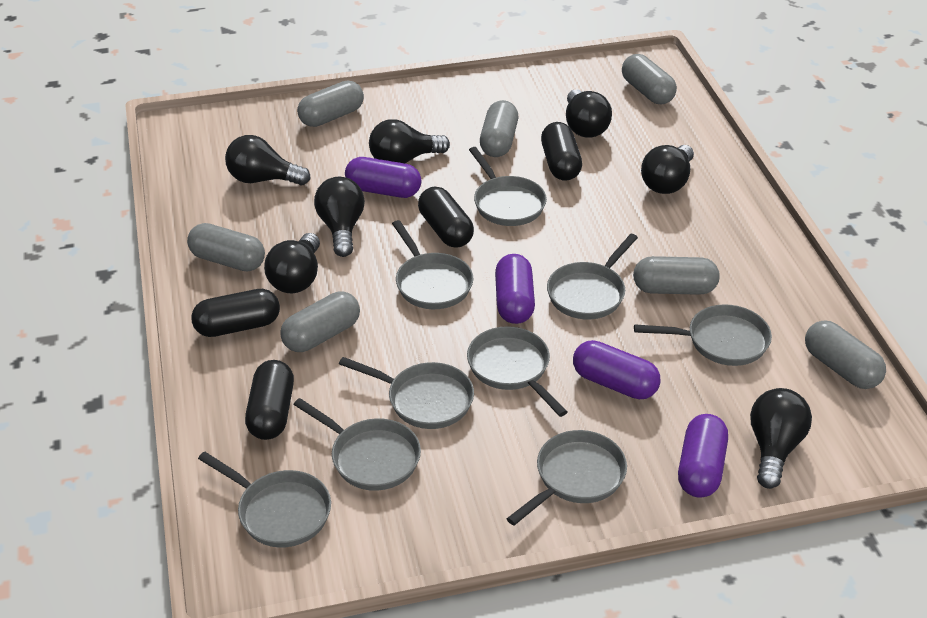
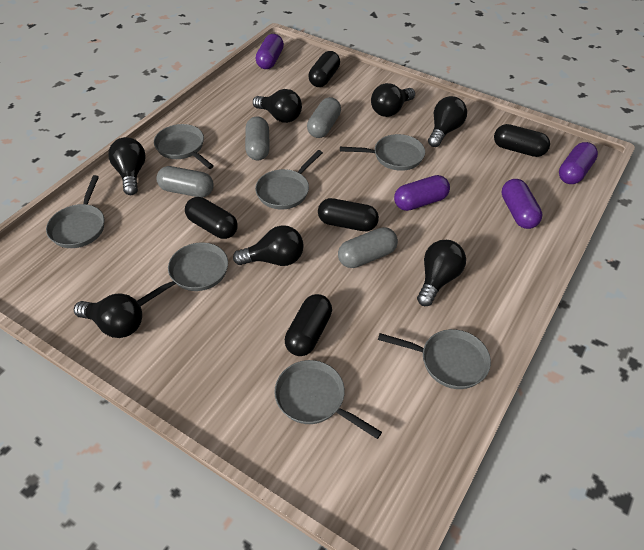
black capsule: 4 -> 5
grey capsule: 7 -> 4
grey pan: 9 -> 7

